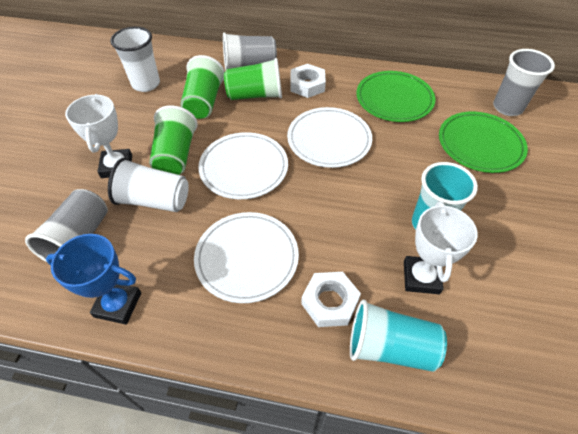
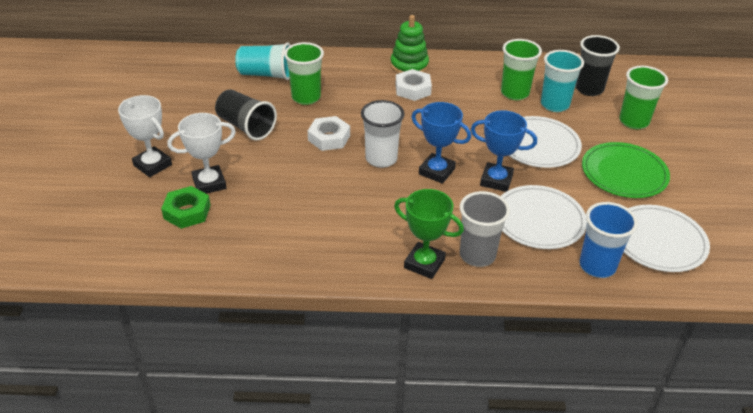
black cup: 0 -> 2
blue cup: 0 -> 1
blue trophy: 1 -> 2
green nut: 0 -> 1
green plate: 2 -> 1
green stacking toy: 0 -> 1
green trophy: 0 -> 1
grey cup: 3 -> 1
white cup: 2 -> 1

